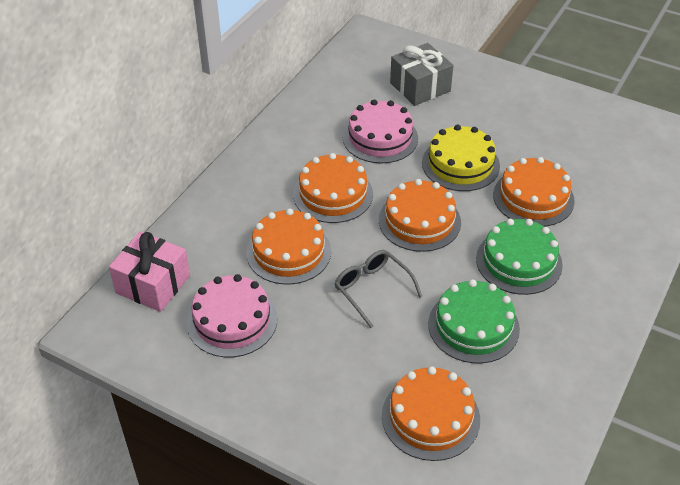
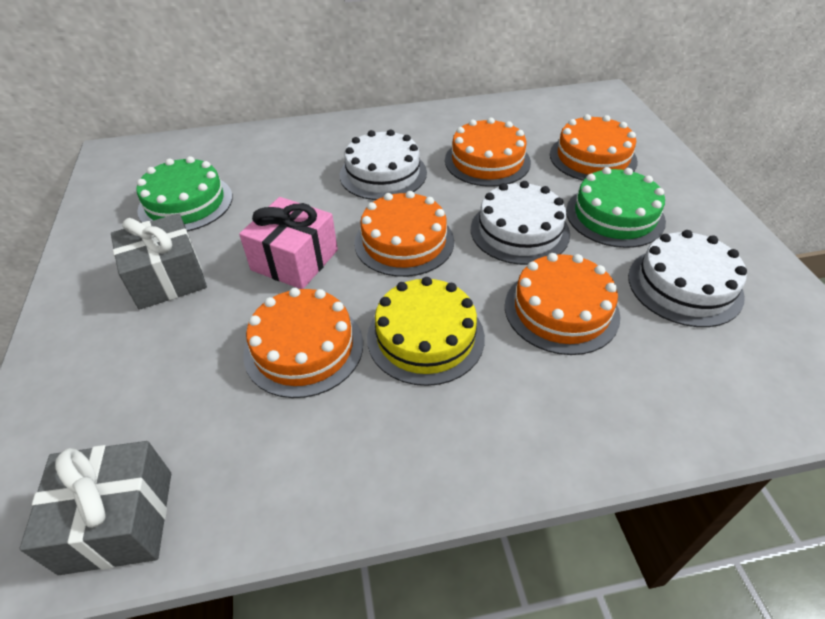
grey gift: 1 -> 2
grey glasses: 1 -> 0
pink cake: 2 -> 0
white cake: 0 -> 3

